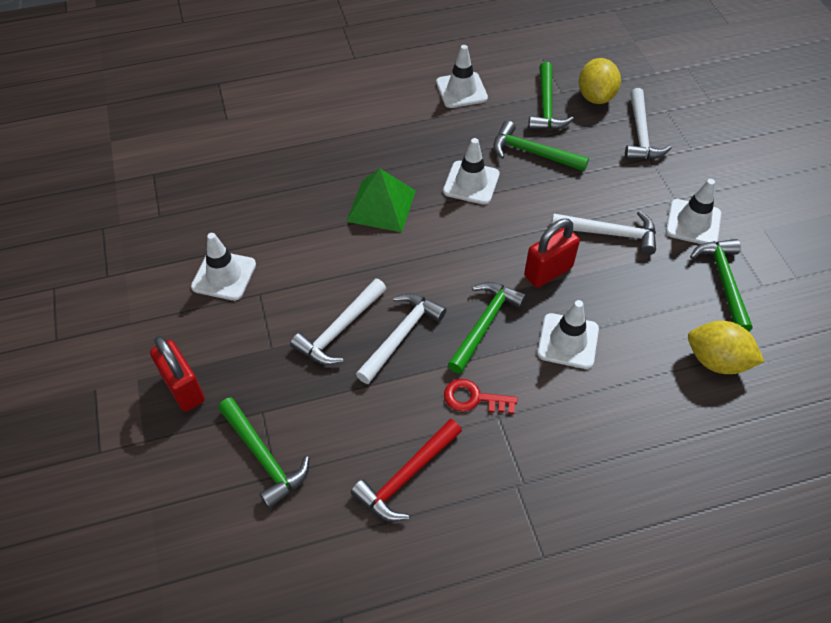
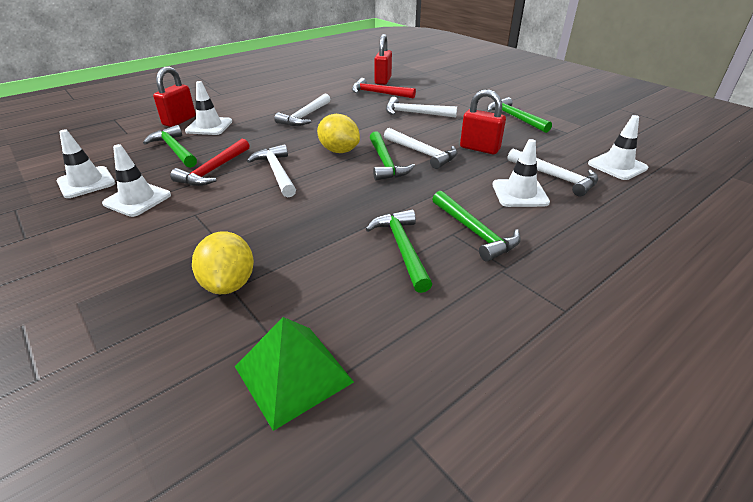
red hammer: 1 -> 2
red key: 1 -> 0
red padlock: 2 -> 3
white hammer: 4 -> 5

